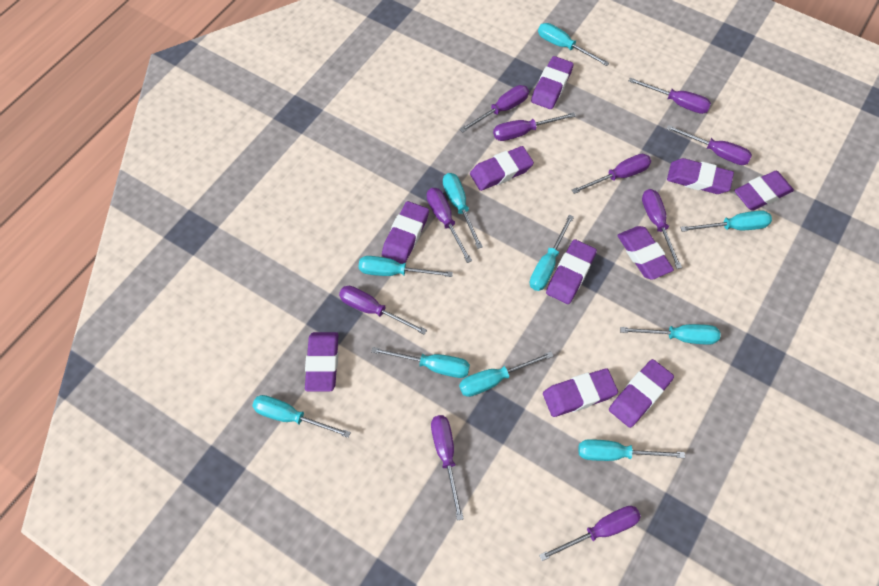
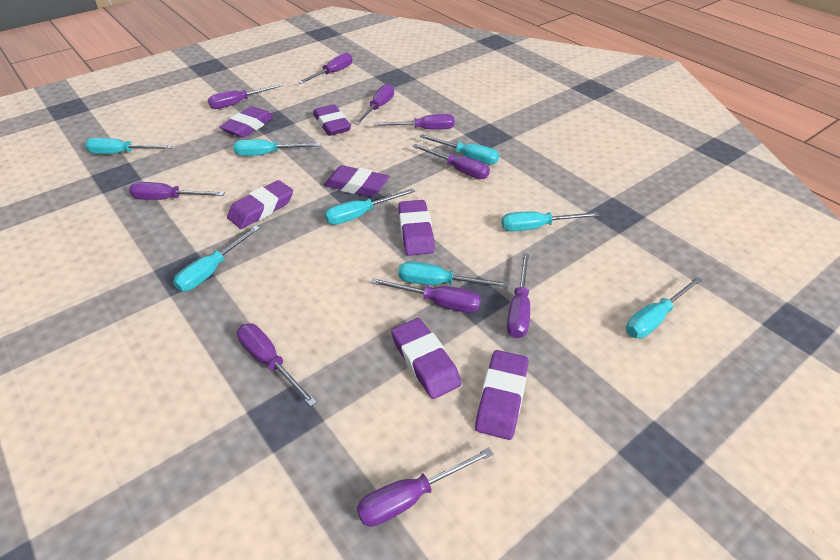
purple eraser: 10 -> 7
turquoise screwdriver: 10 -> 8

